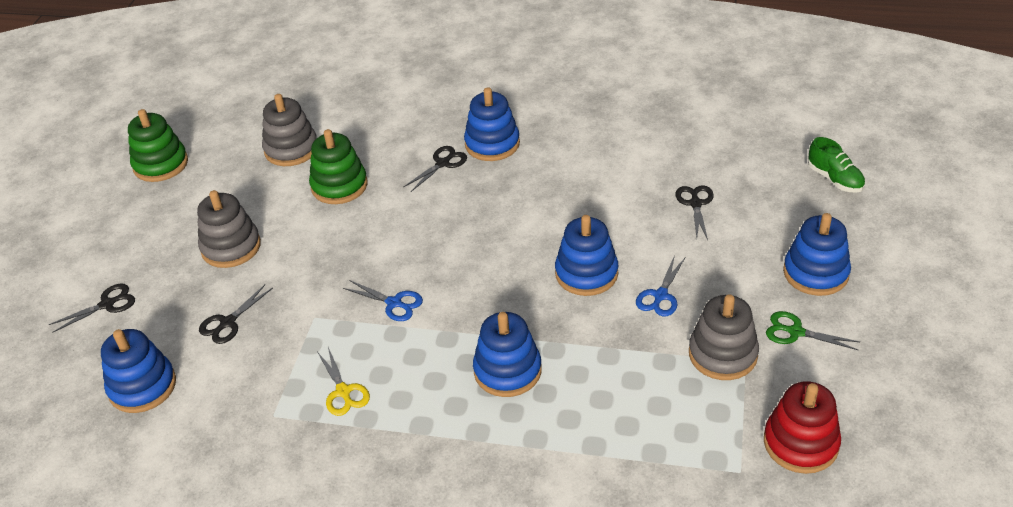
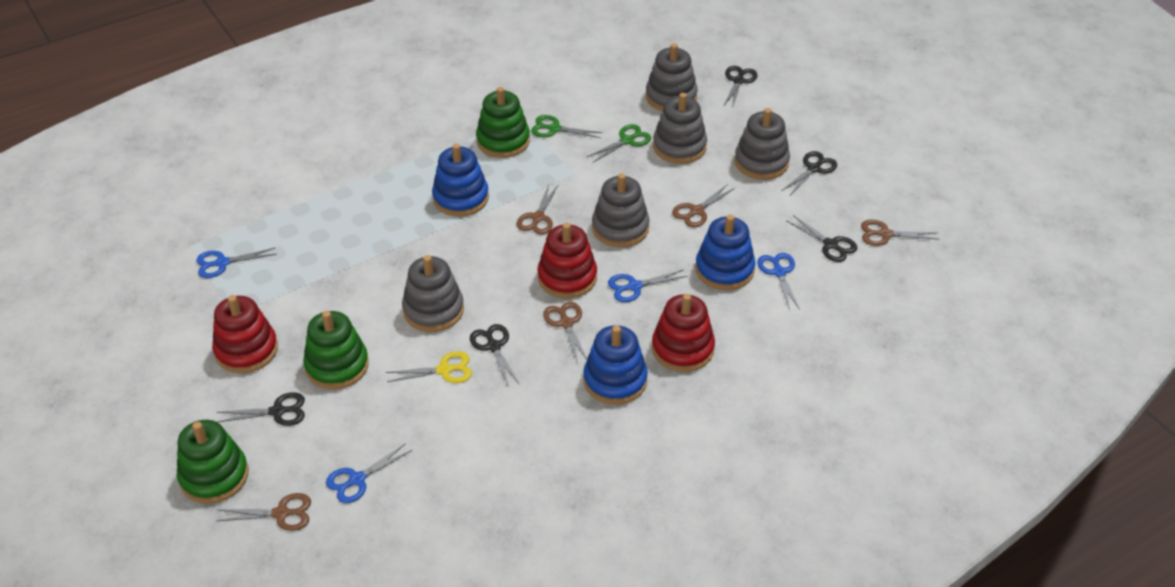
black scissors: 4 -> 5
blue scissors: 2 -> 4
blue stacking toy: 5 -> 3
brown scissors: 0 -> 5
green scissors: 1 -> 2
green shoe: 1 -> 0
green stacking toy: 2 -> 3
grey stacking toy: 3 -> 5
red stacking toy: 1 -> 3

